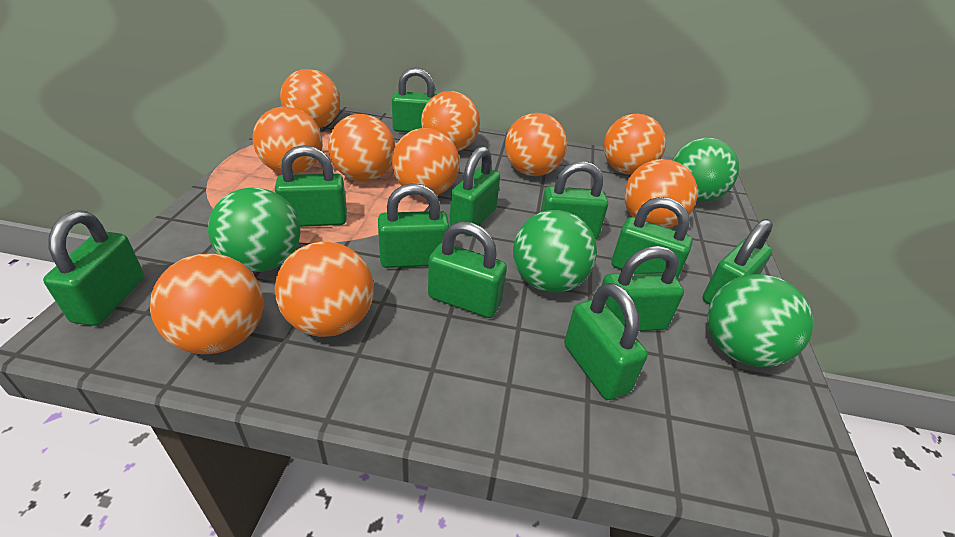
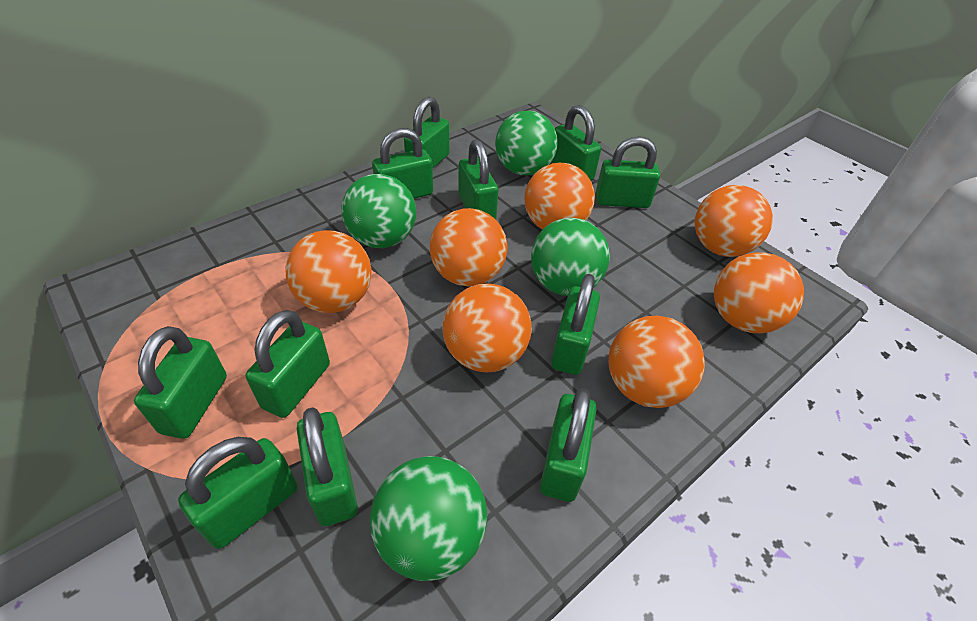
orange ball: 10 -> 7

